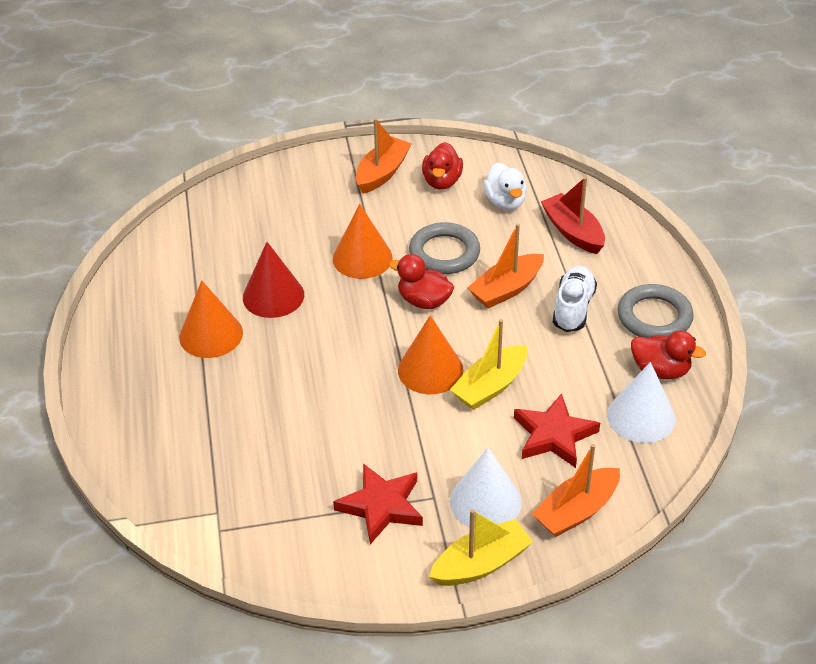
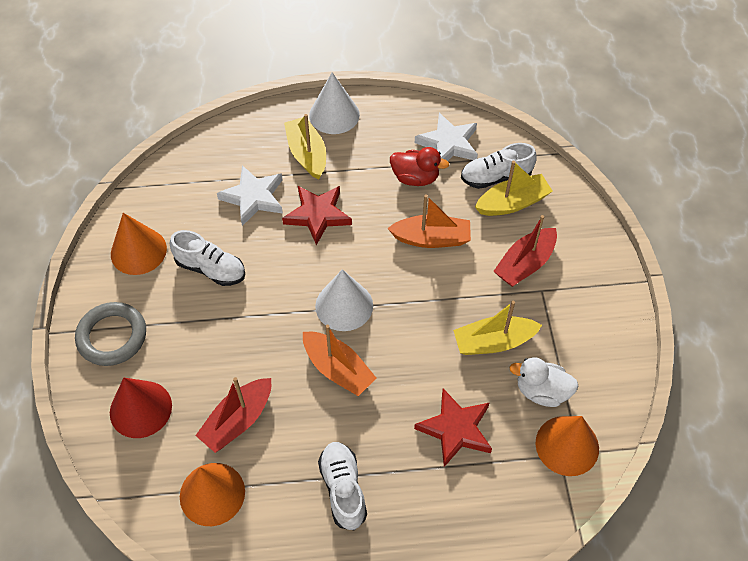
grey ring: 2 -> 1
orange boat: 3 -> 2
red boat: 1 -> 2
red duck: 3 -> 1
white shoe: 1 -> 3
white star: 0 -> 2
yellow boat: 2 -> 3

